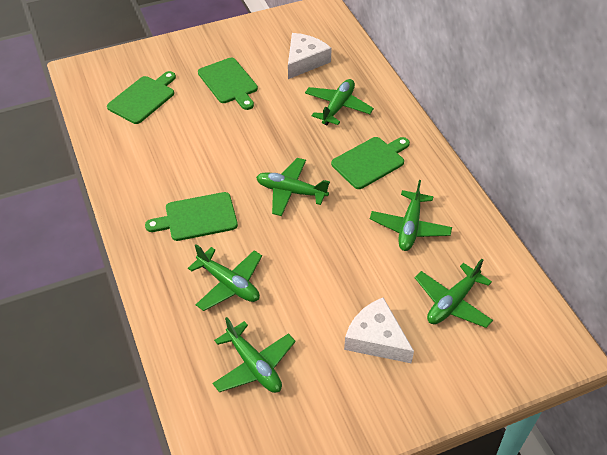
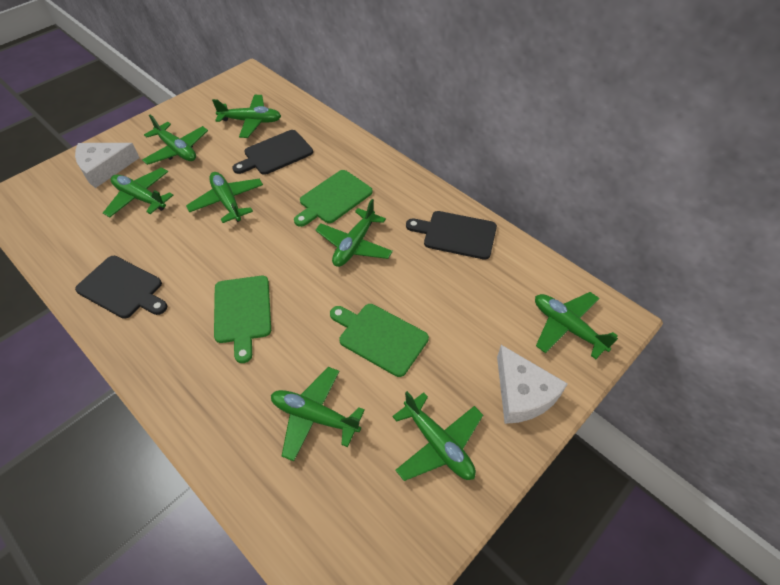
black cutting board: 0 -> 3
green cutting board: 4 -> 3
green plane: 6 -> 8

